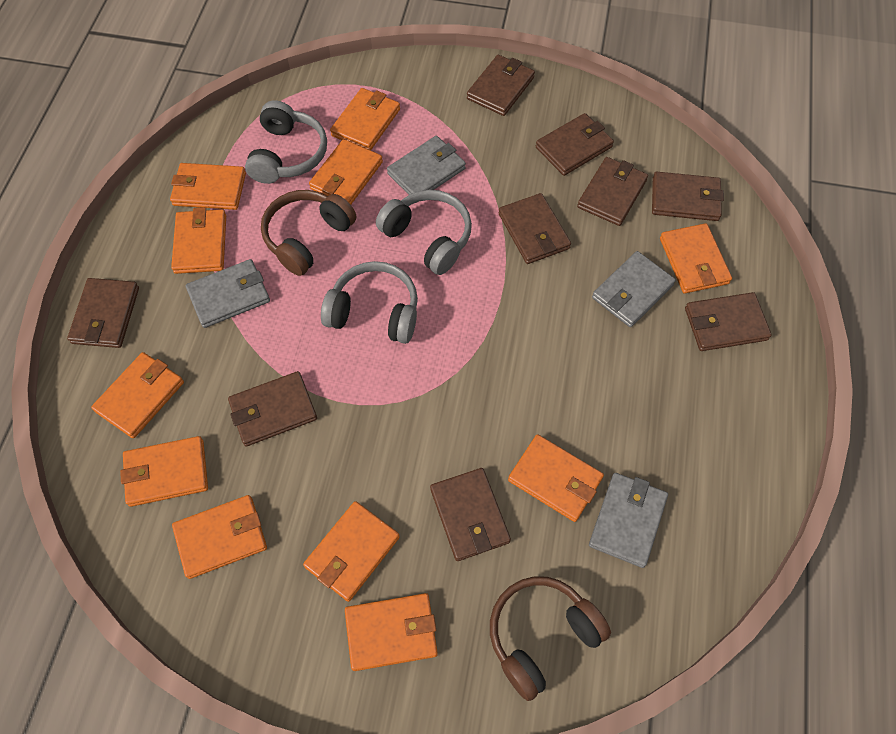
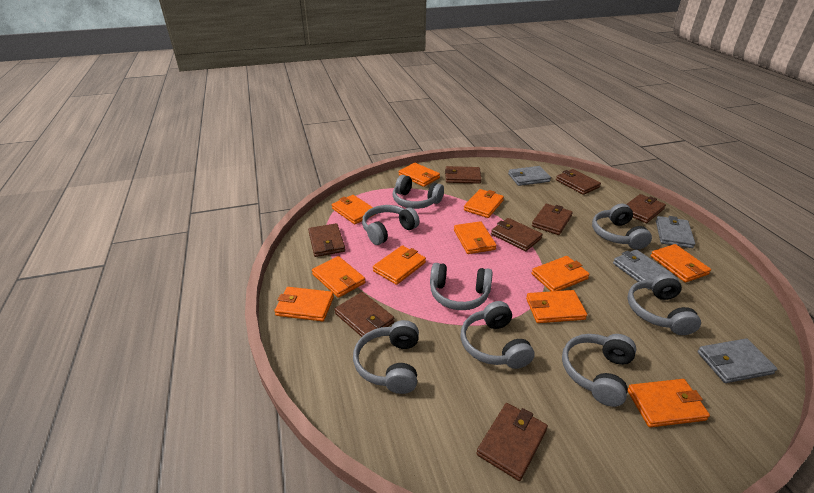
brown headphones: 2 -> 0
brown wallet: 9 -> 8
grey headphones: 3 -> 8

